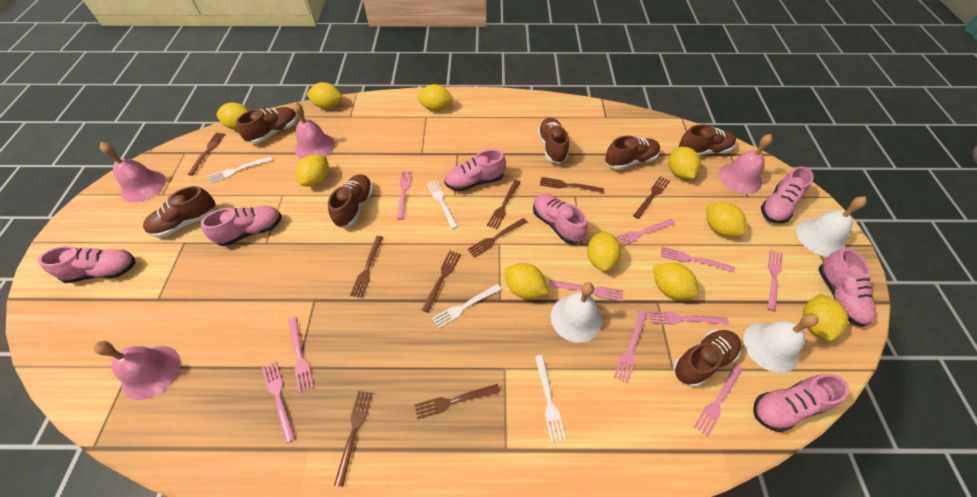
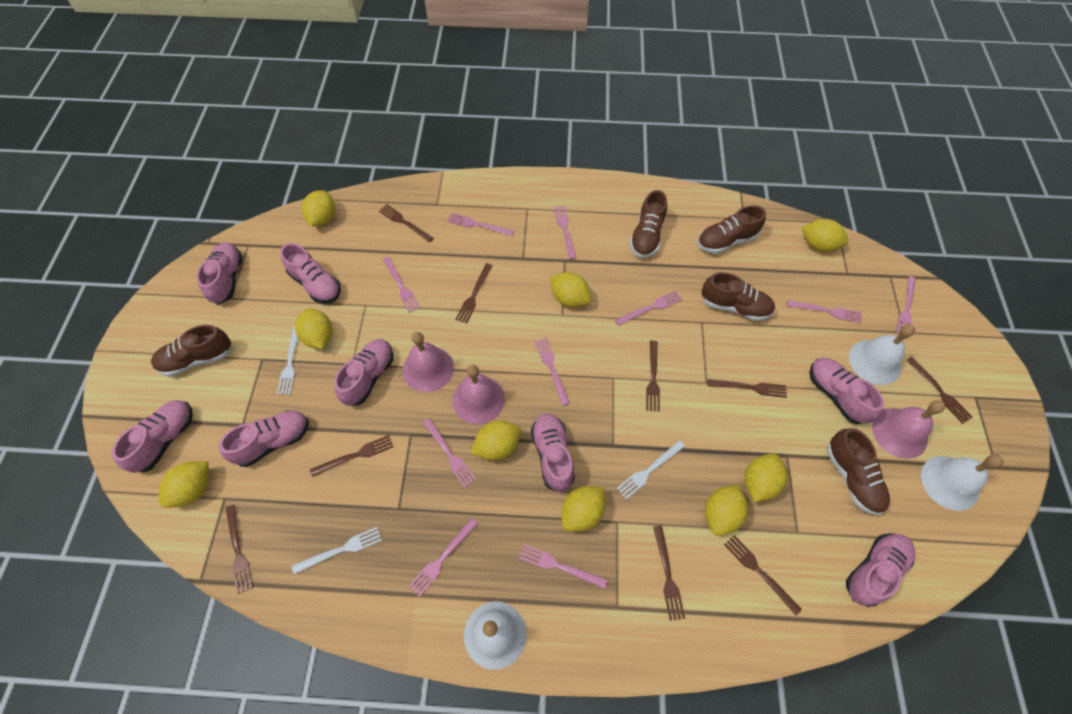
brown shoe: 7 -> 5
pink bell: 4 -> 3
pink shoe: 7 -> 8
white fork: 4 -> 3
yellow lemon: 10 -> 9

